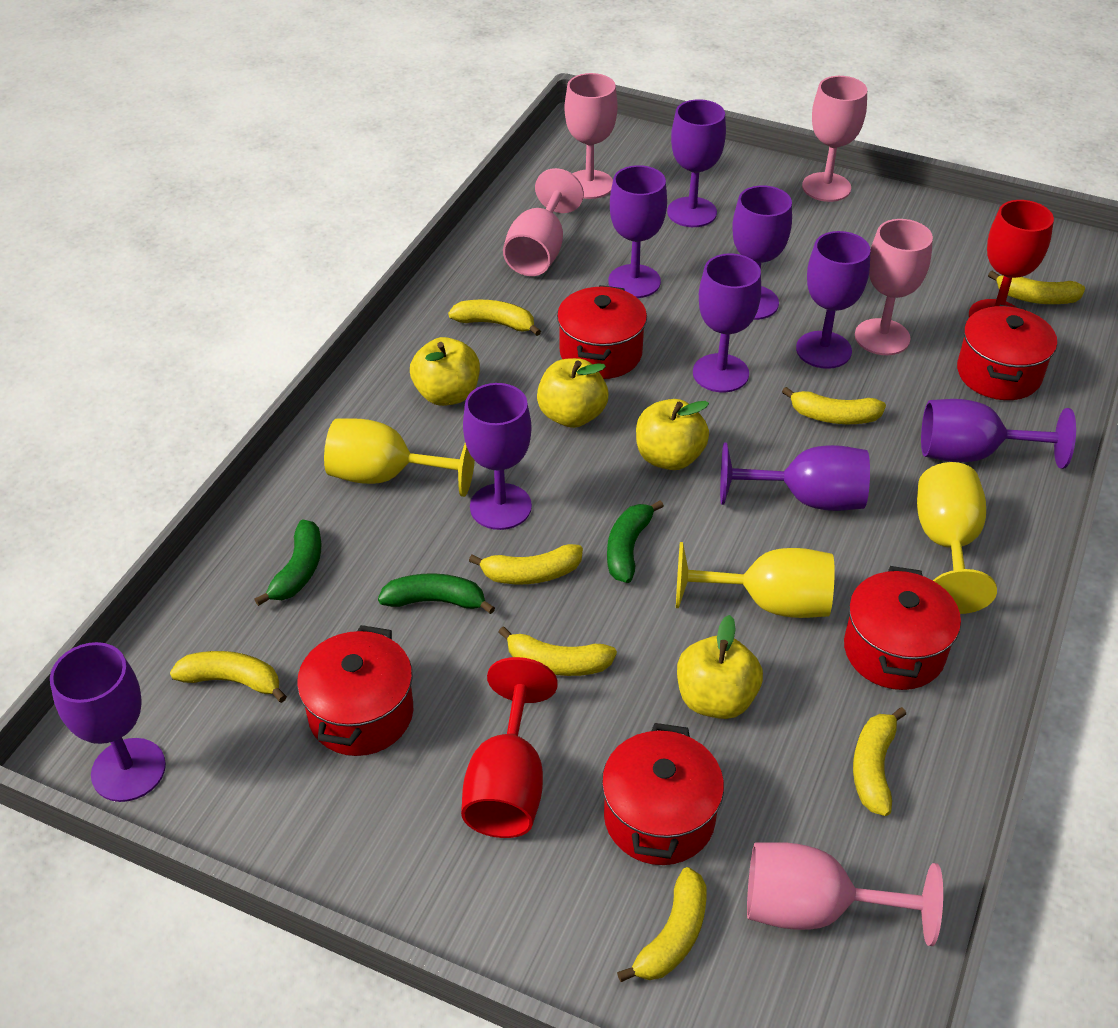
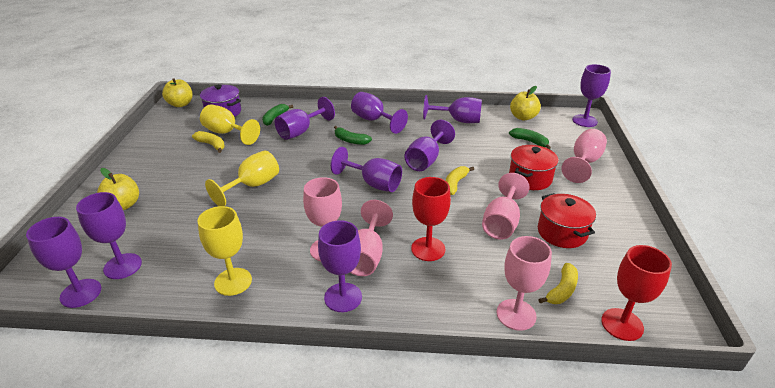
purple pot: 0 -> 1
red pot: 5 -> 2
yellow apple: 4 -> 3
yellow banana: 8 -> 3

